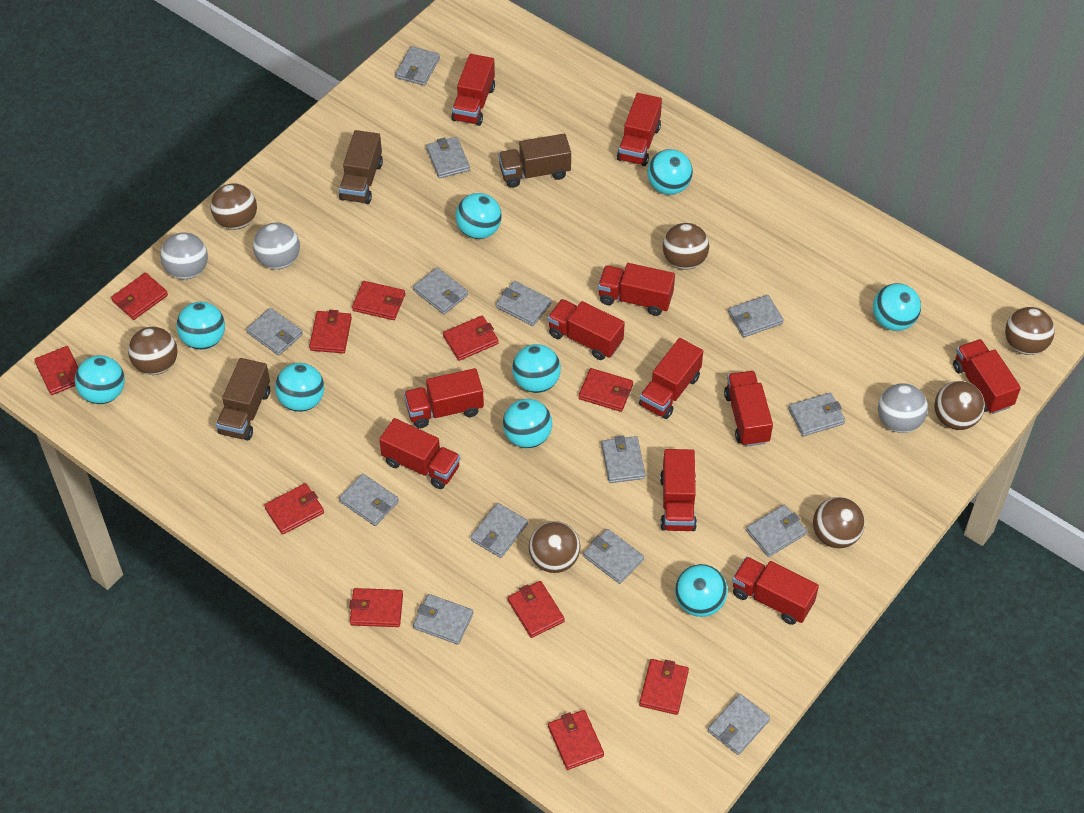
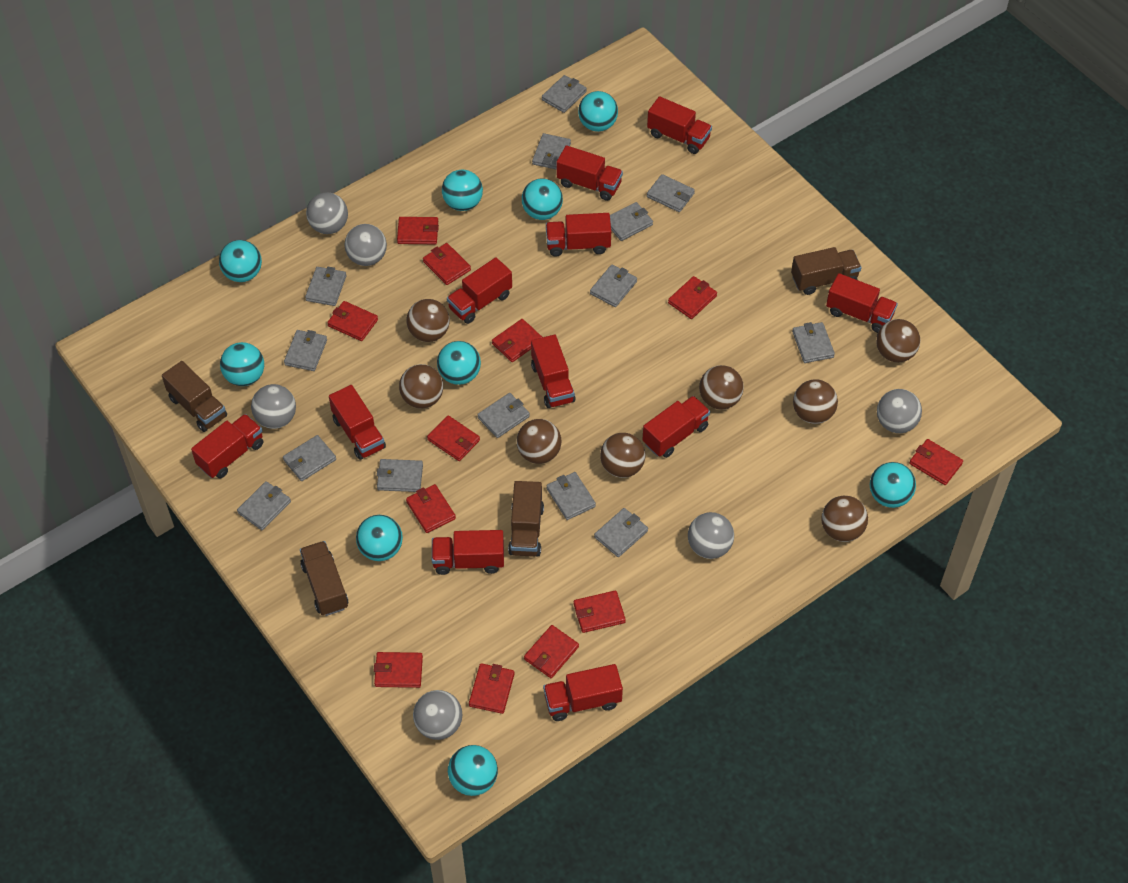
brown ball: 7 -> 8
brown truck: 3 -> 4
grey ball: 3 -> 6
red wallet: 11 -> 12

